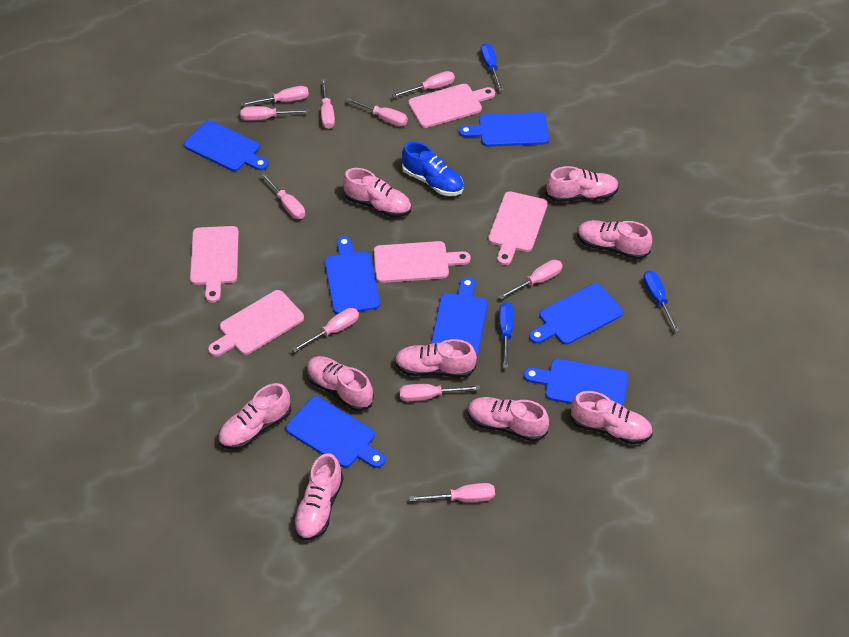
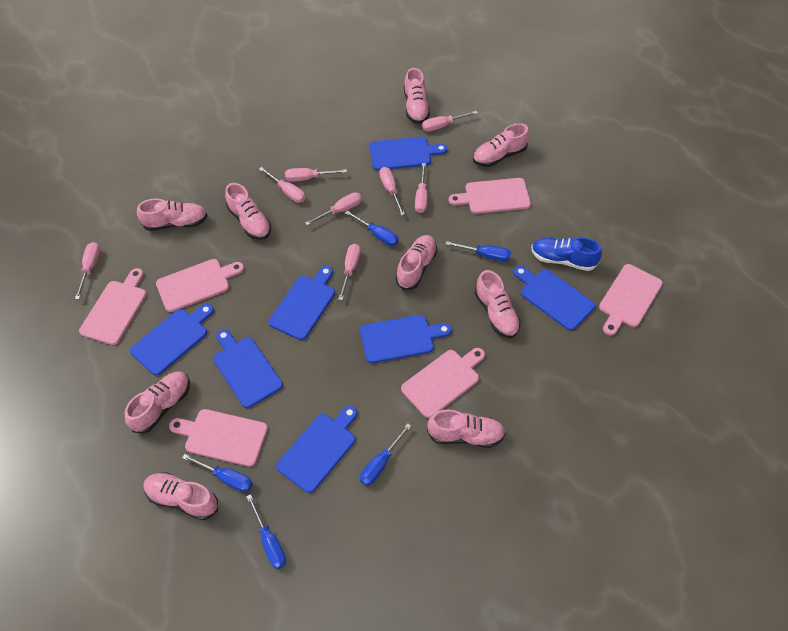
blue screwdriver: 3 -> 5
pink cutting board: 5 -> 6
pink screwdriver: 10 -> 8

